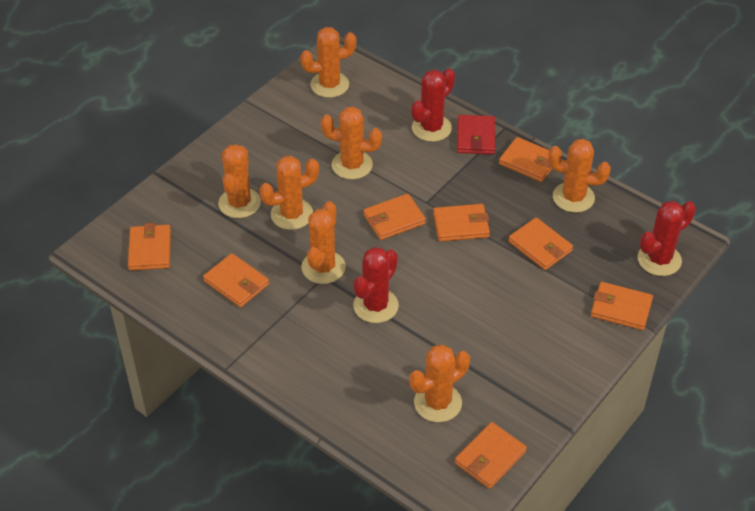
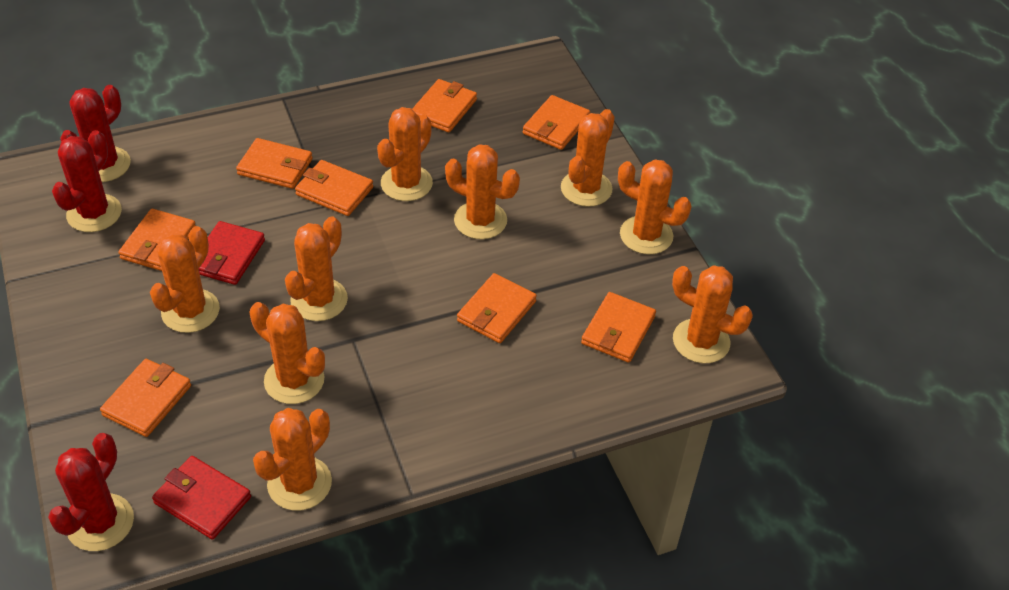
orange cactus: 7 -> 9
red wallet: 1 -> 2

